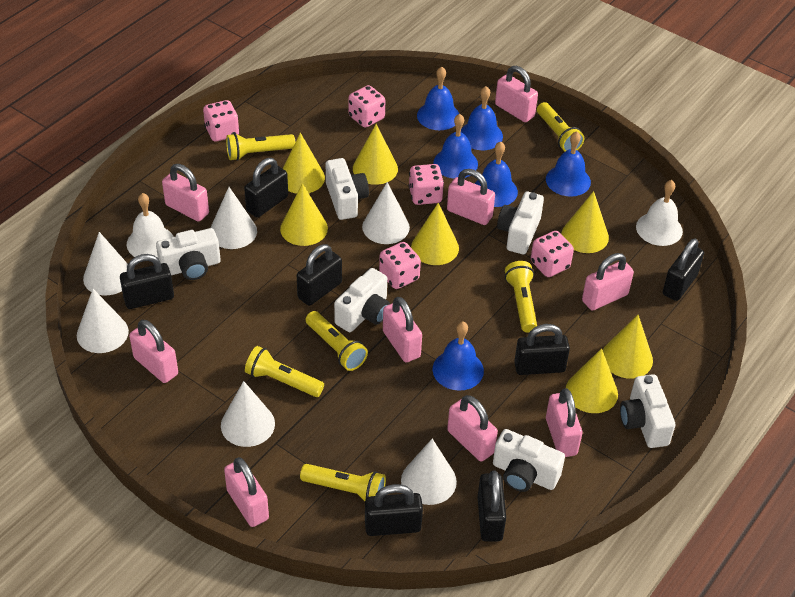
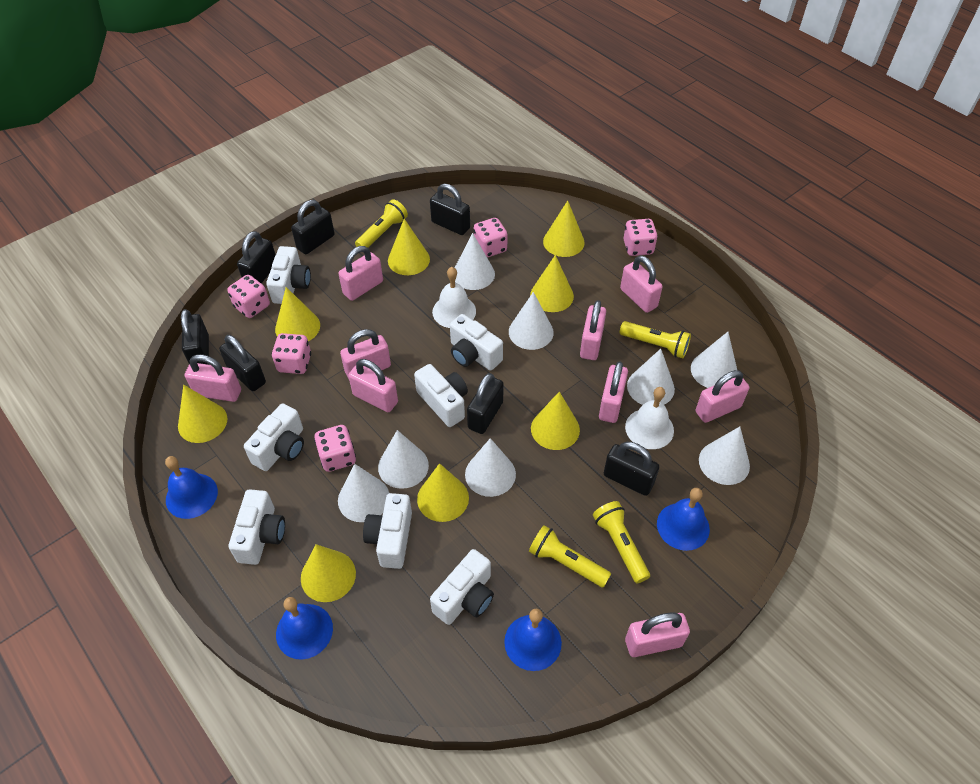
blue bell: 6 -> 4
white camera: 6 -> 7
white cone: 6 -> 8
yellow cone: 7 -> 8
yellow flashlight: 6 -> 4

